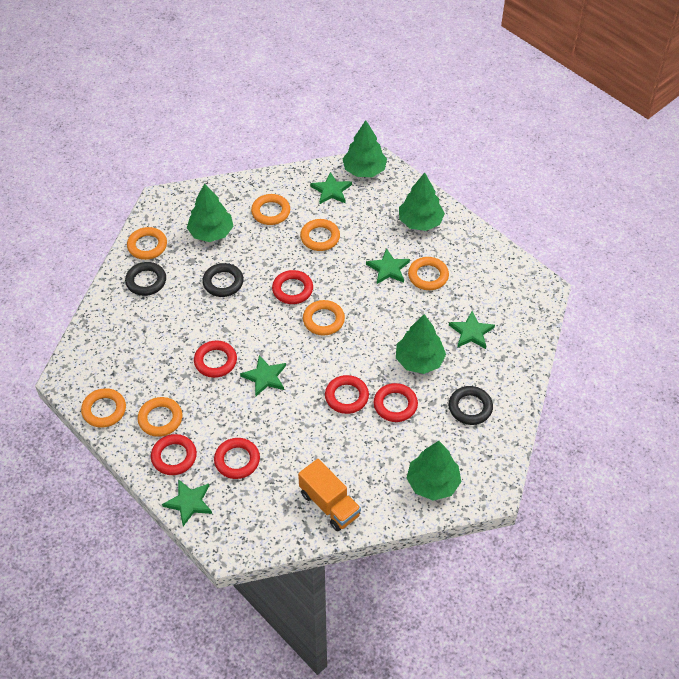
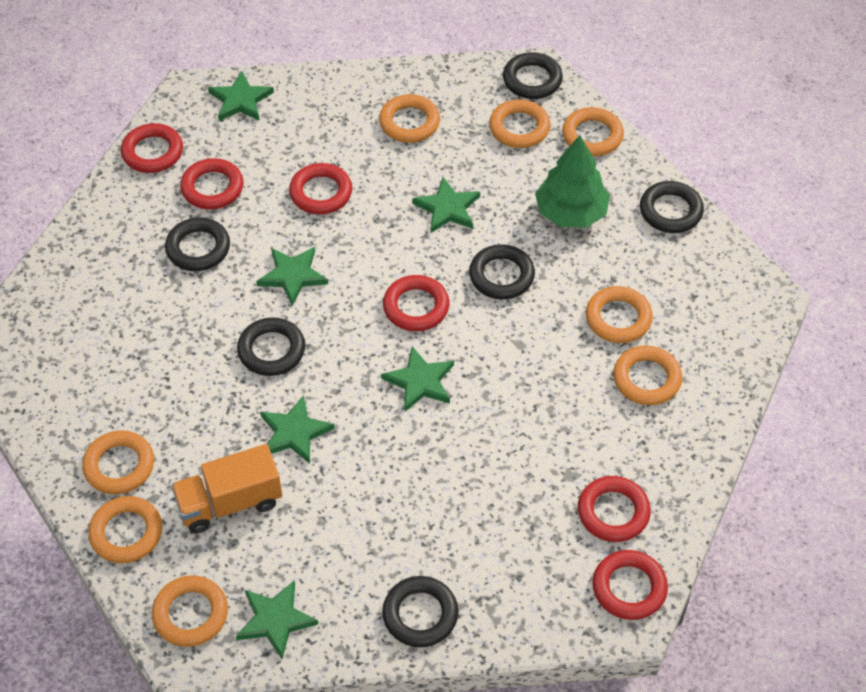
black ring: 3 -> 6
green star: 5 -> 6
green tree: 5 -> 1
orange ring: 7 -> 8

